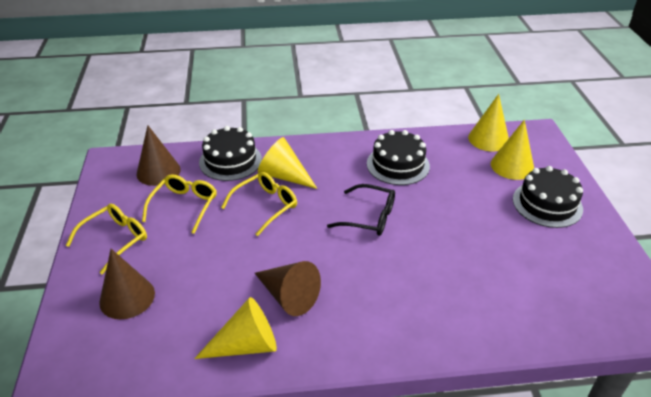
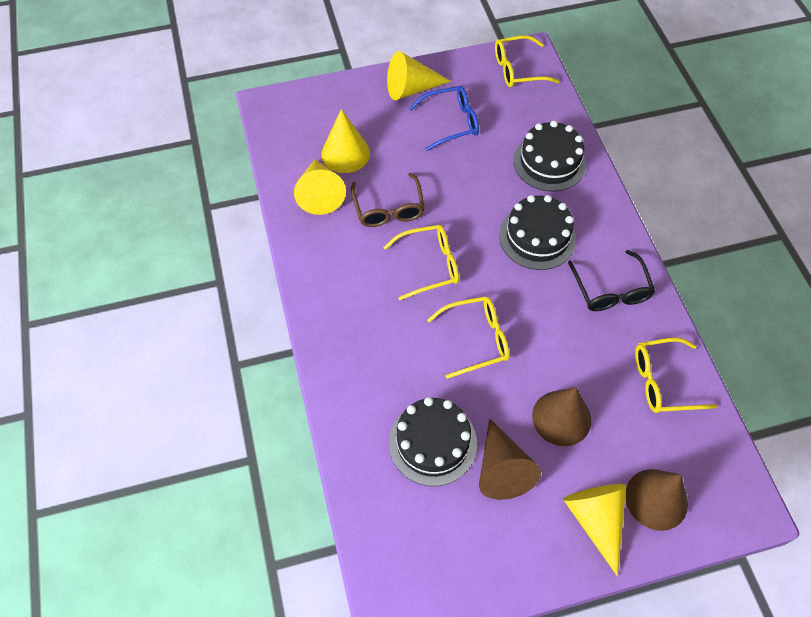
blue glasses: 0 -> 1
brown glasses: 0 -> 1
yellow glasses: 3 -> 4

